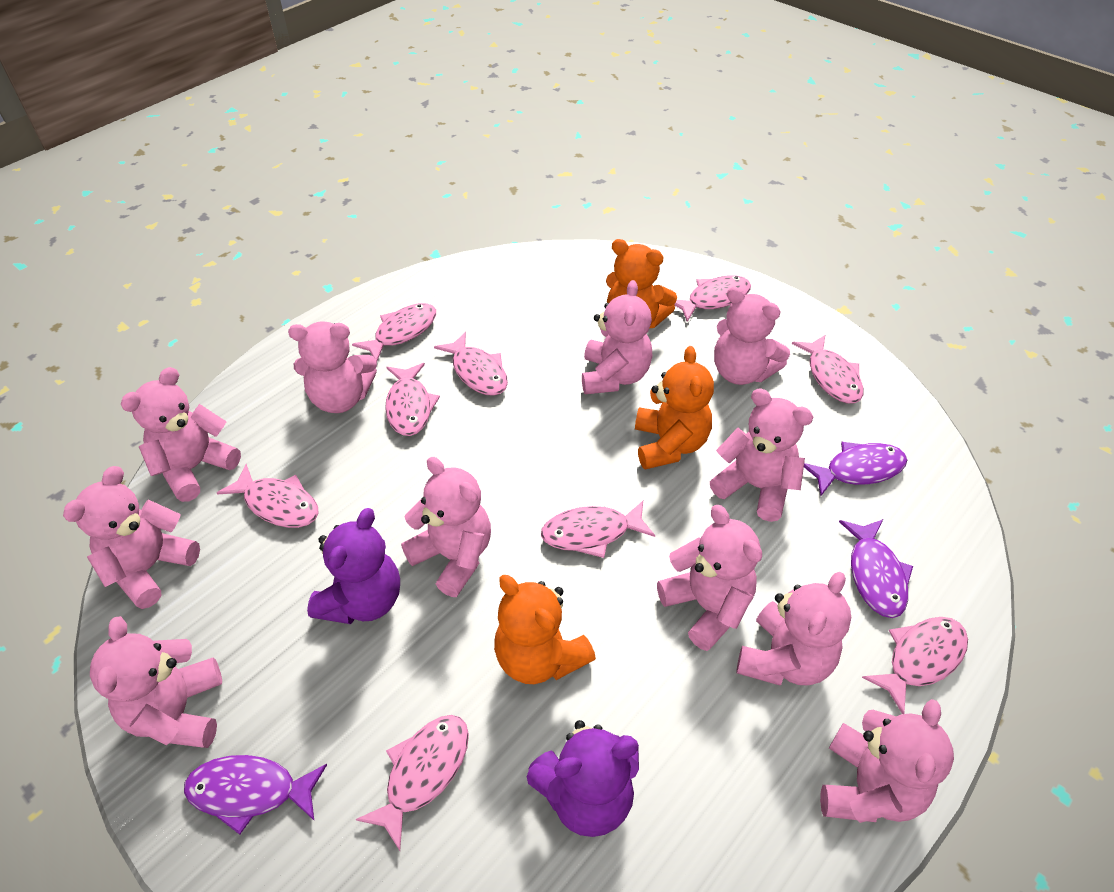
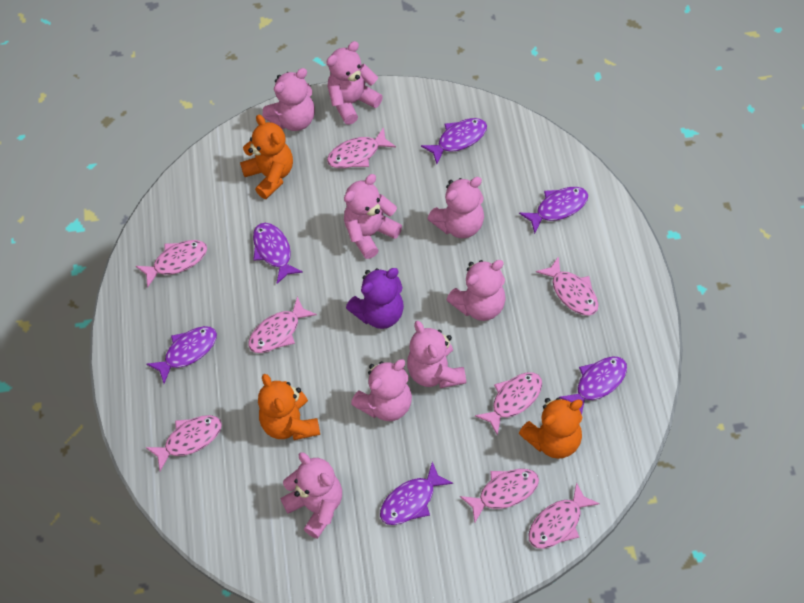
pink fish: 9 -> 8
pink teddy bear: 11 -> 8
purple fish: 3 -> 6
purple teddy bear: 2 -> 1

